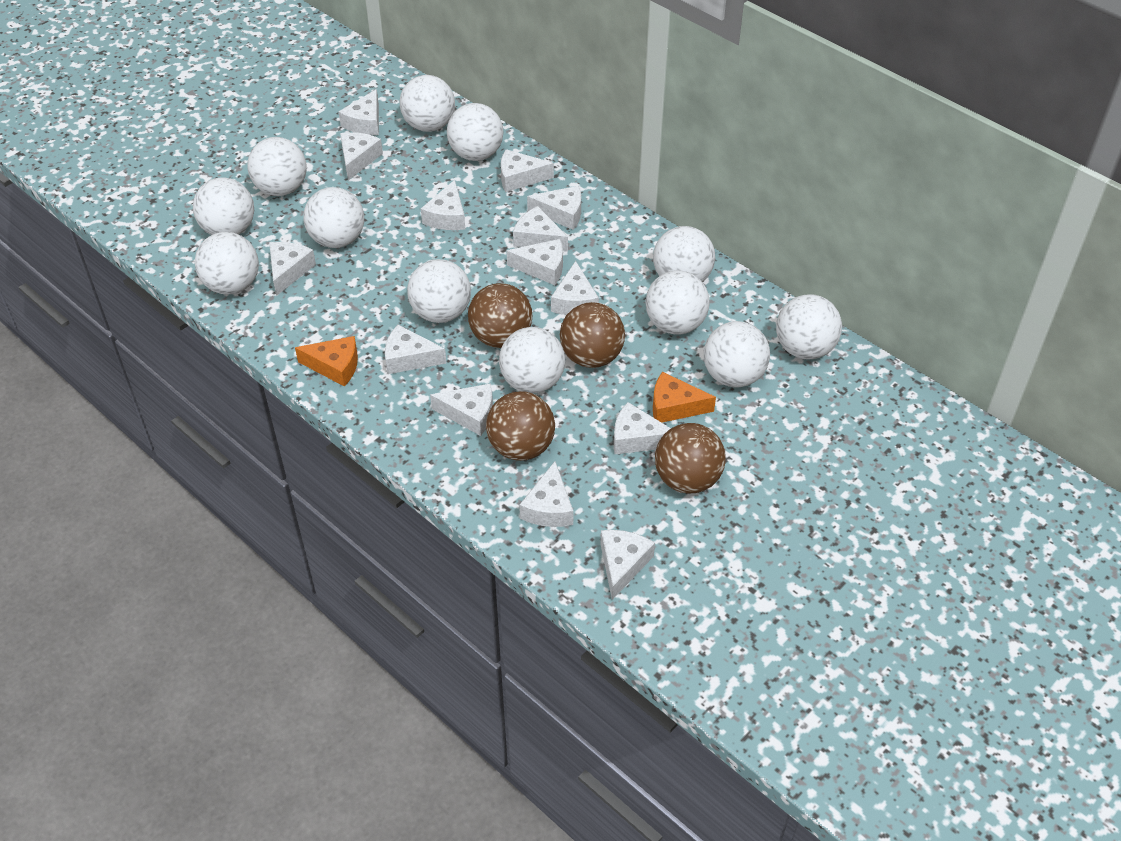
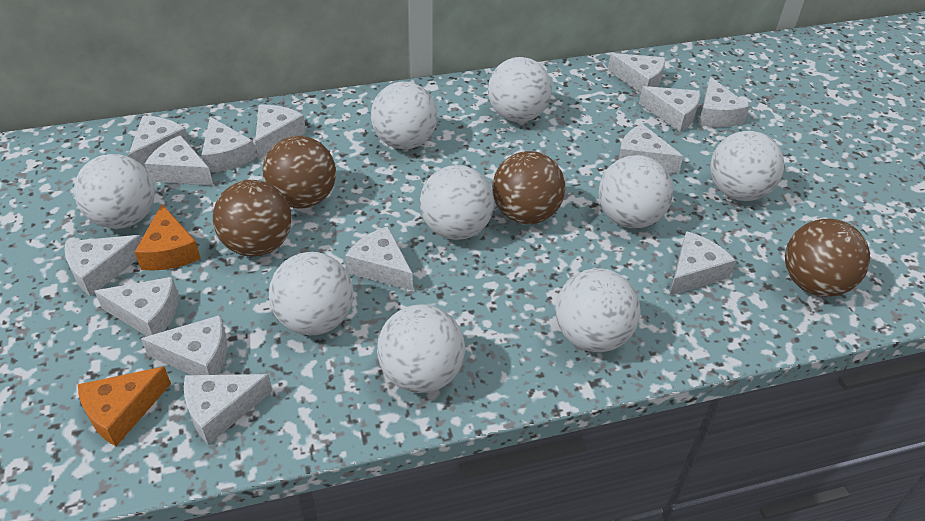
white ball: 12 -> 9

